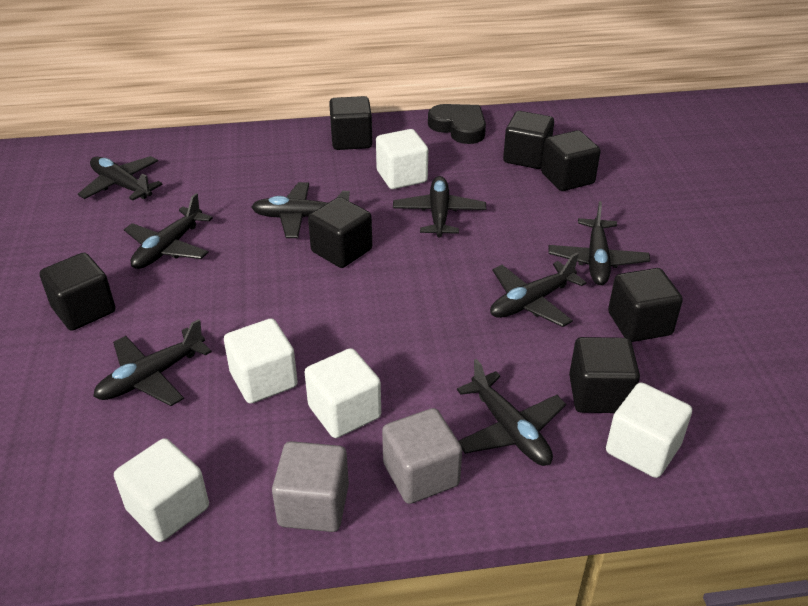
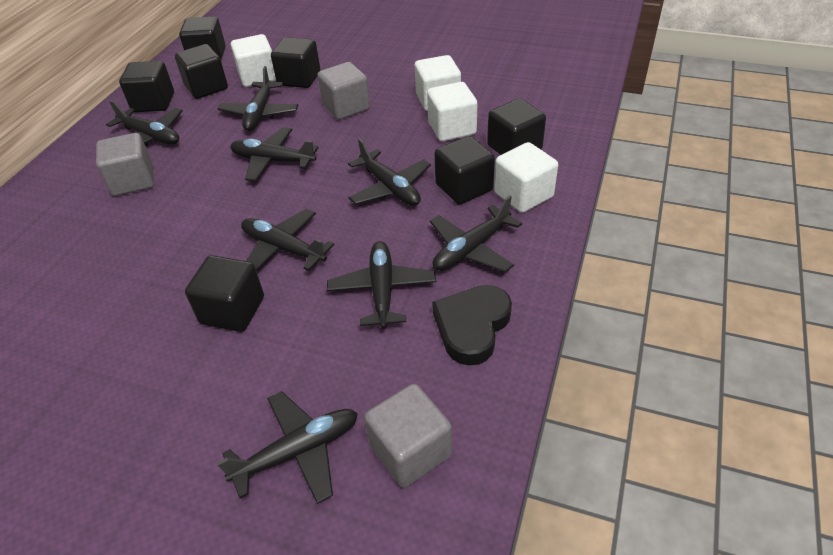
grey cube: 2 -> 3
white cube: 5 -> 4

